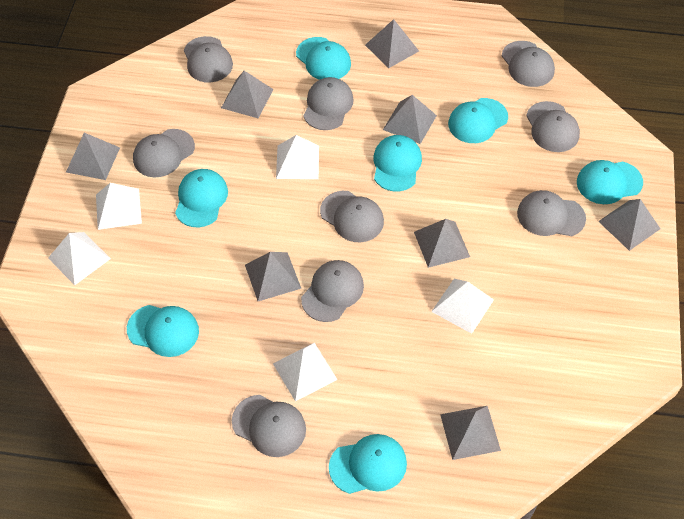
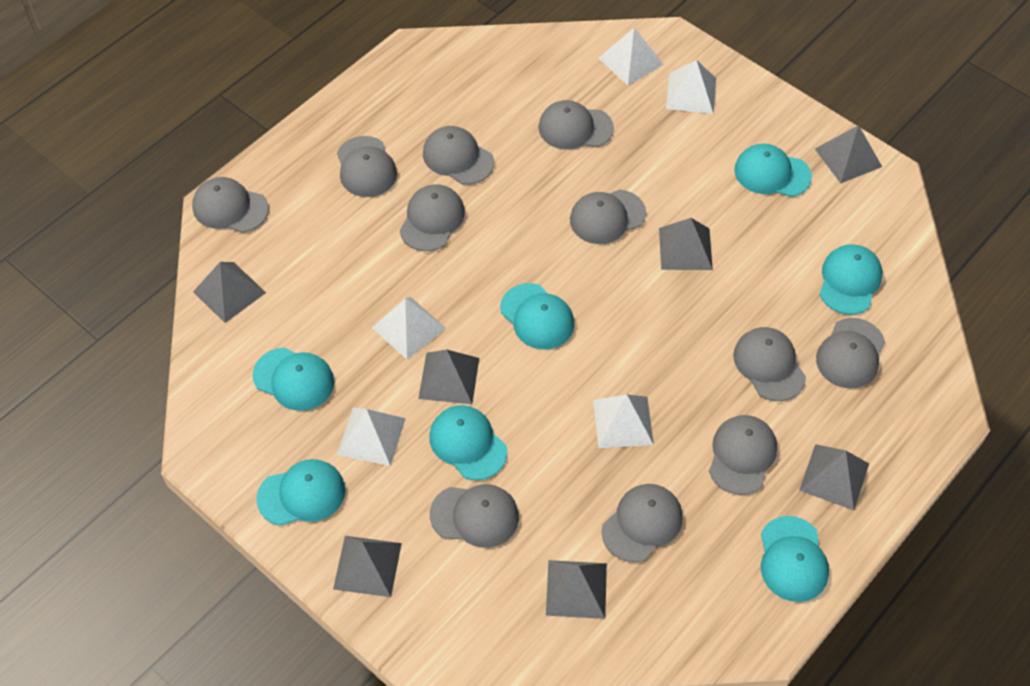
grey cap: 9 -> 11
grey pyramid: 8 -> 7

